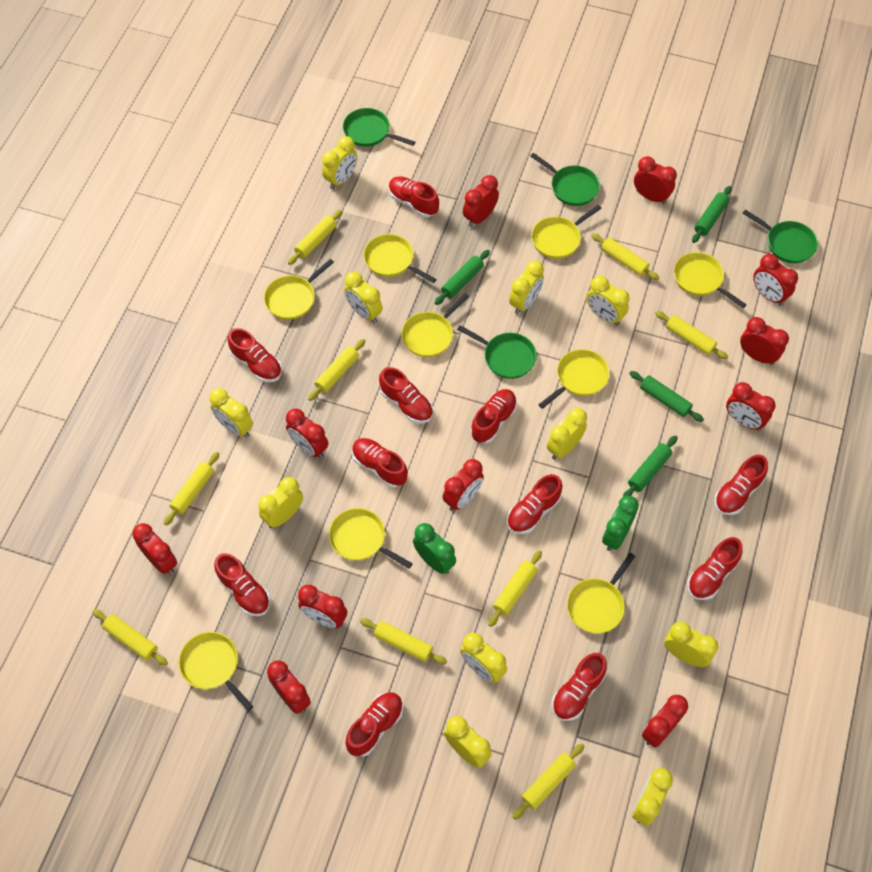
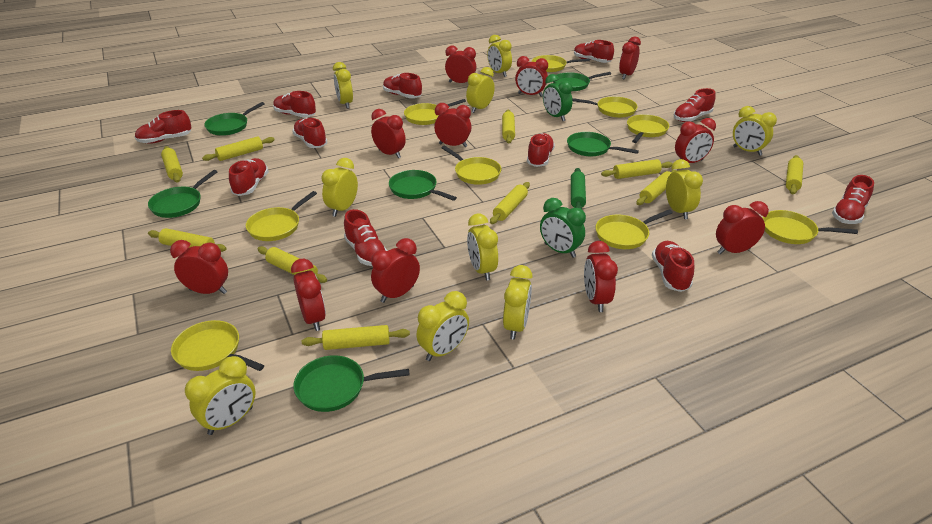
green pan: 4 -> 6
green rolling pin: 4 -> 1
yellow clock: 11 -> 10
yellow rolling pin: 9 -> 10

